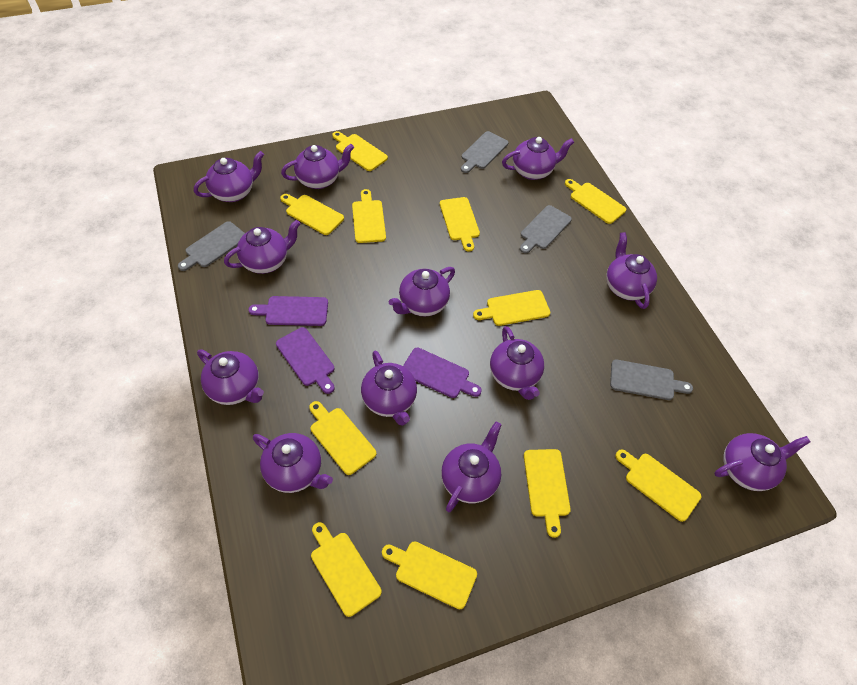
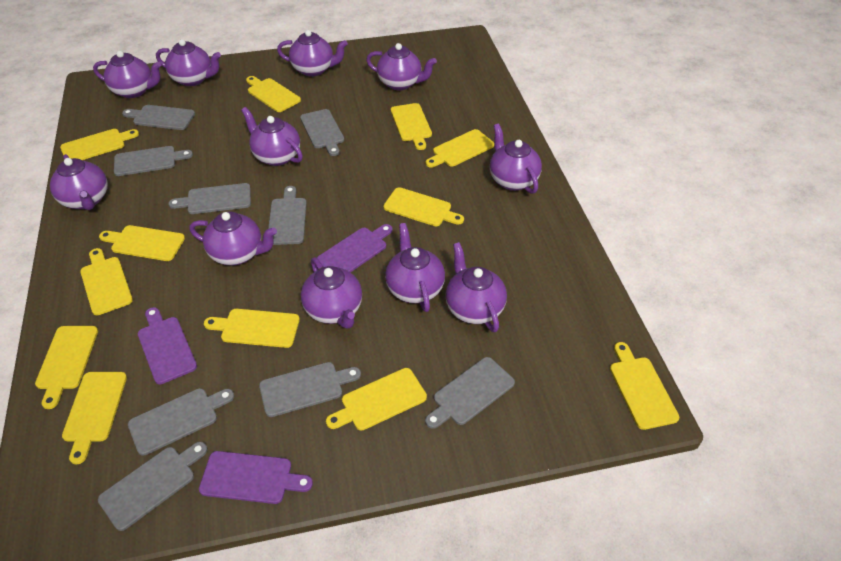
grey cutting board: 4 -> 9
purple teapot: 12 -> 11
yellow cutting board: 11 -> 12

